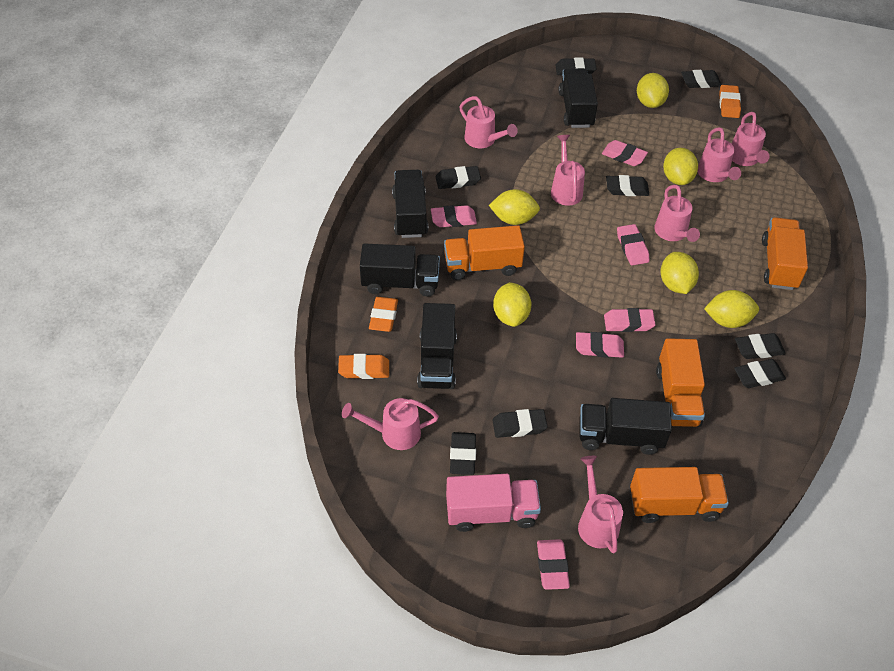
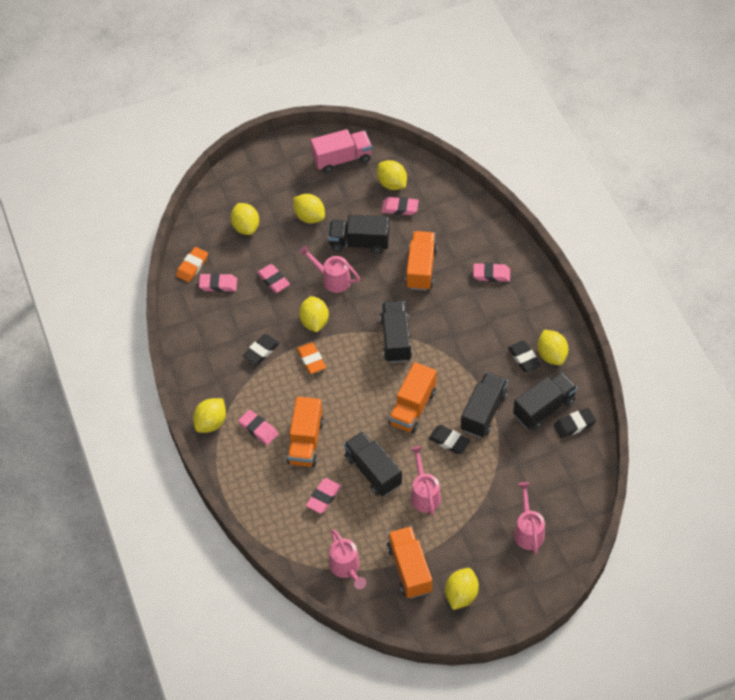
black eraser: 8 -> 4
orange eraser: 3 -> 2
pink watering can: 7 -> 4
yellow lemon: 6 -> 7

